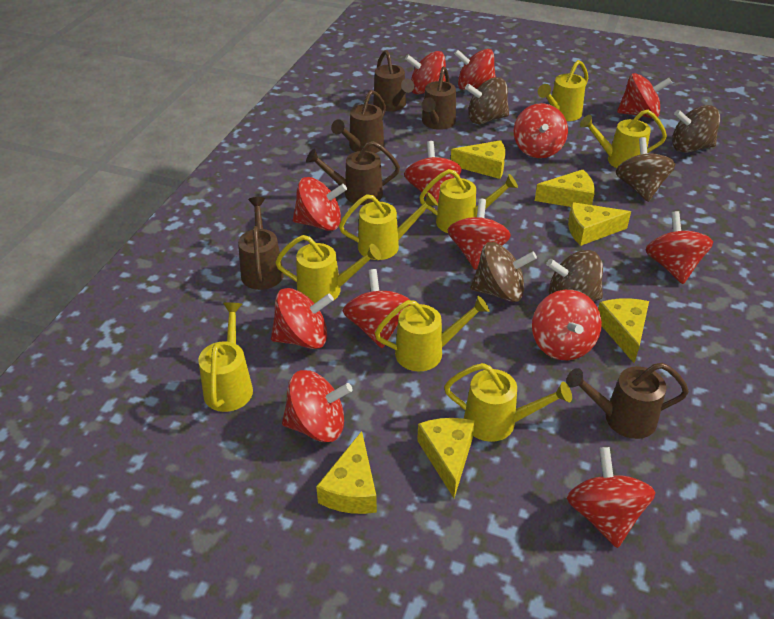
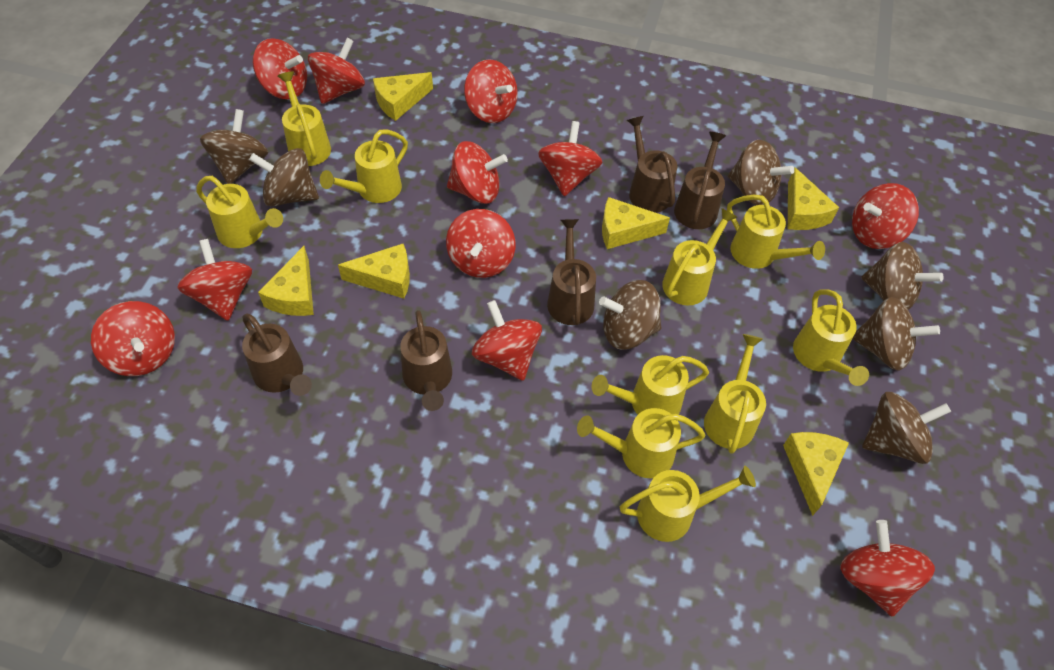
brown spinning top: 5 -> 7
brown watering can: 6 -> 5
red spinning top: 13 -> 11
yellow watering can: 8 -> 10

